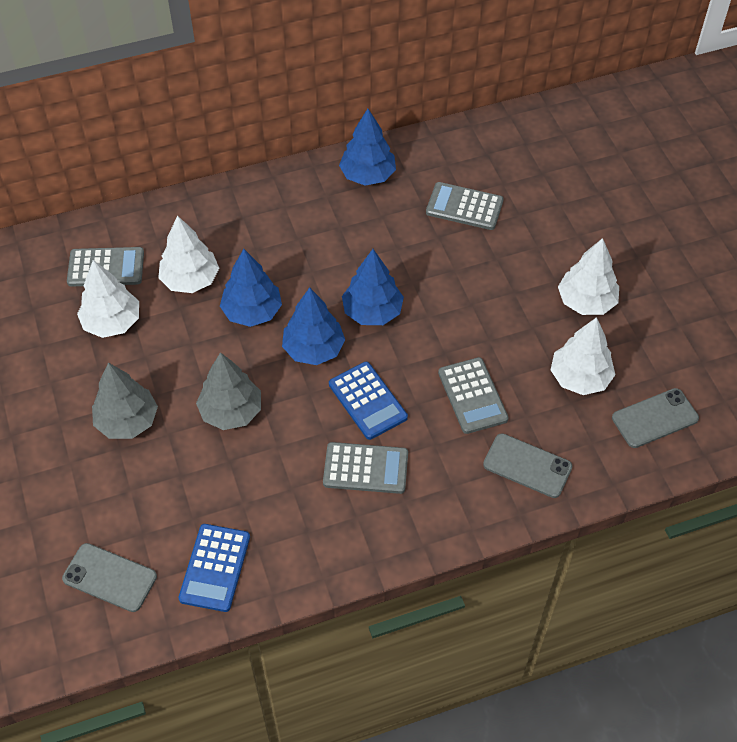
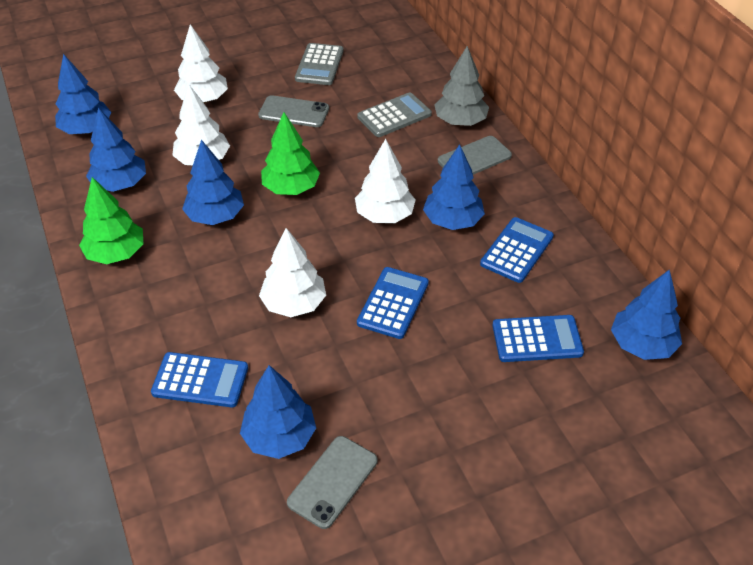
blue calculator: 2 -> 4
blue tree: 4 -> 6
green tree: 0 -> 2
grey calculator: 4 -> 2
grey tree: 2 -> 1

